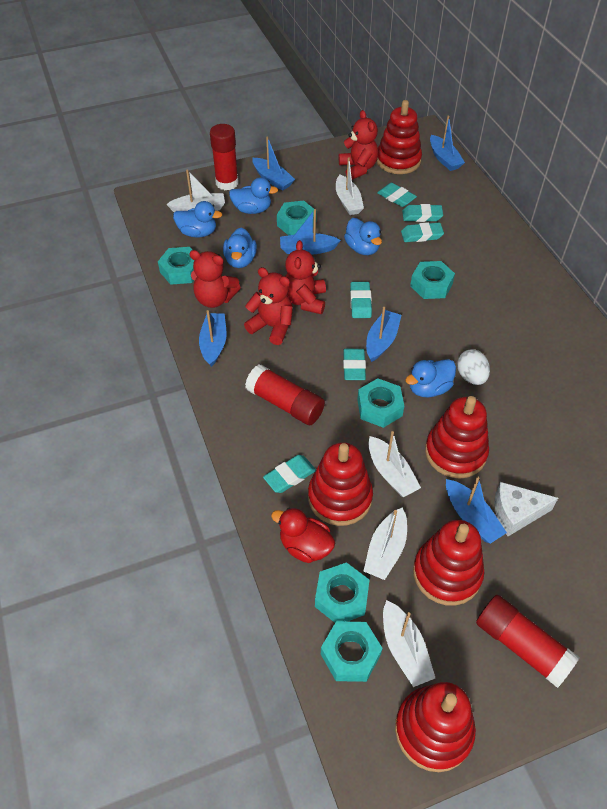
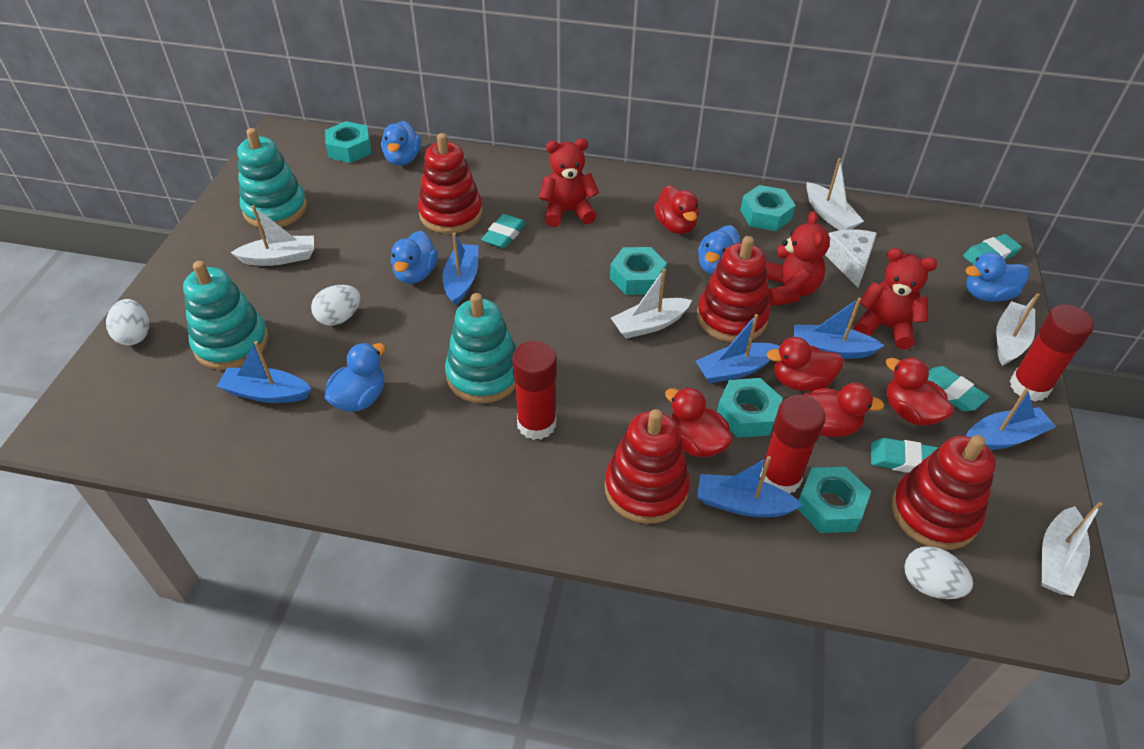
red duck: 1 -> 5
red stacking toy: 5 -> 4
red teddy bear: 4 -> 3
turquoise eraser: 6 -> 4
turquoise nut: 6 -> 5
turquoise stacking toy: 0 -> 3
white egg: 1 -> 3

